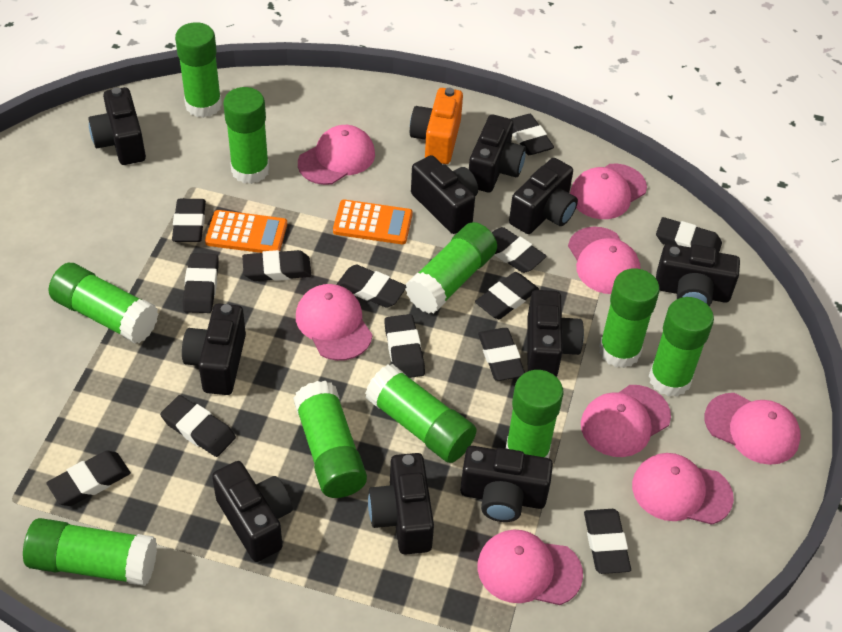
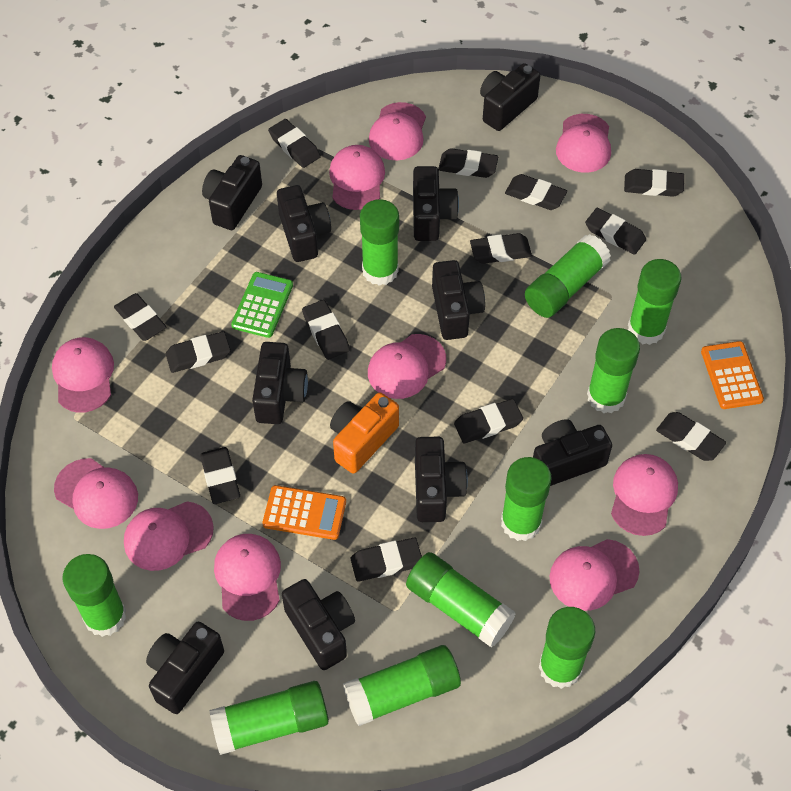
green calculator: 0 -> 1
pink cap: 8 -> 10

